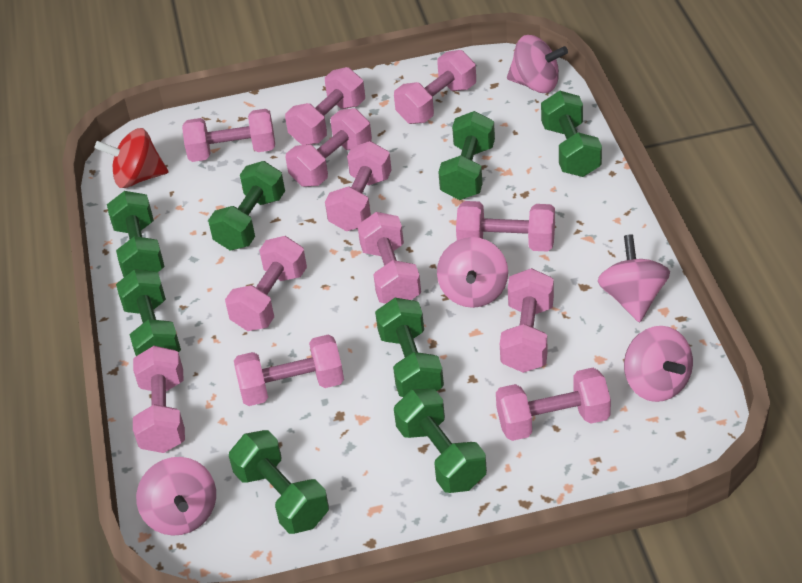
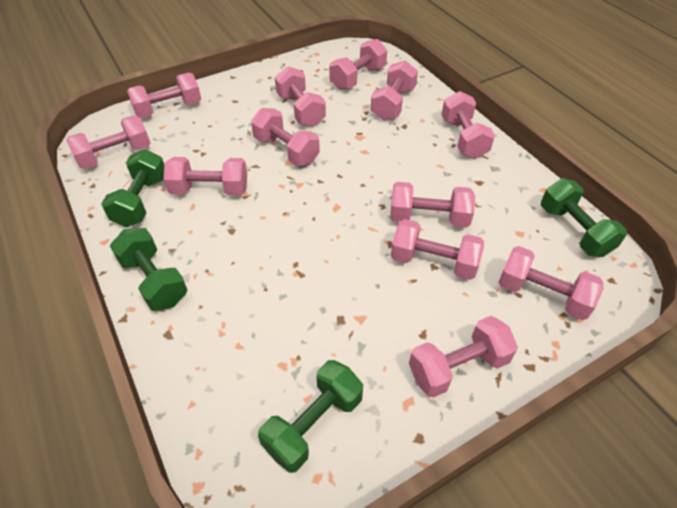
green dumbbell: 8 -> 4
pink spinning top: 5 -> 0
red spinning top: 1 -> 0

